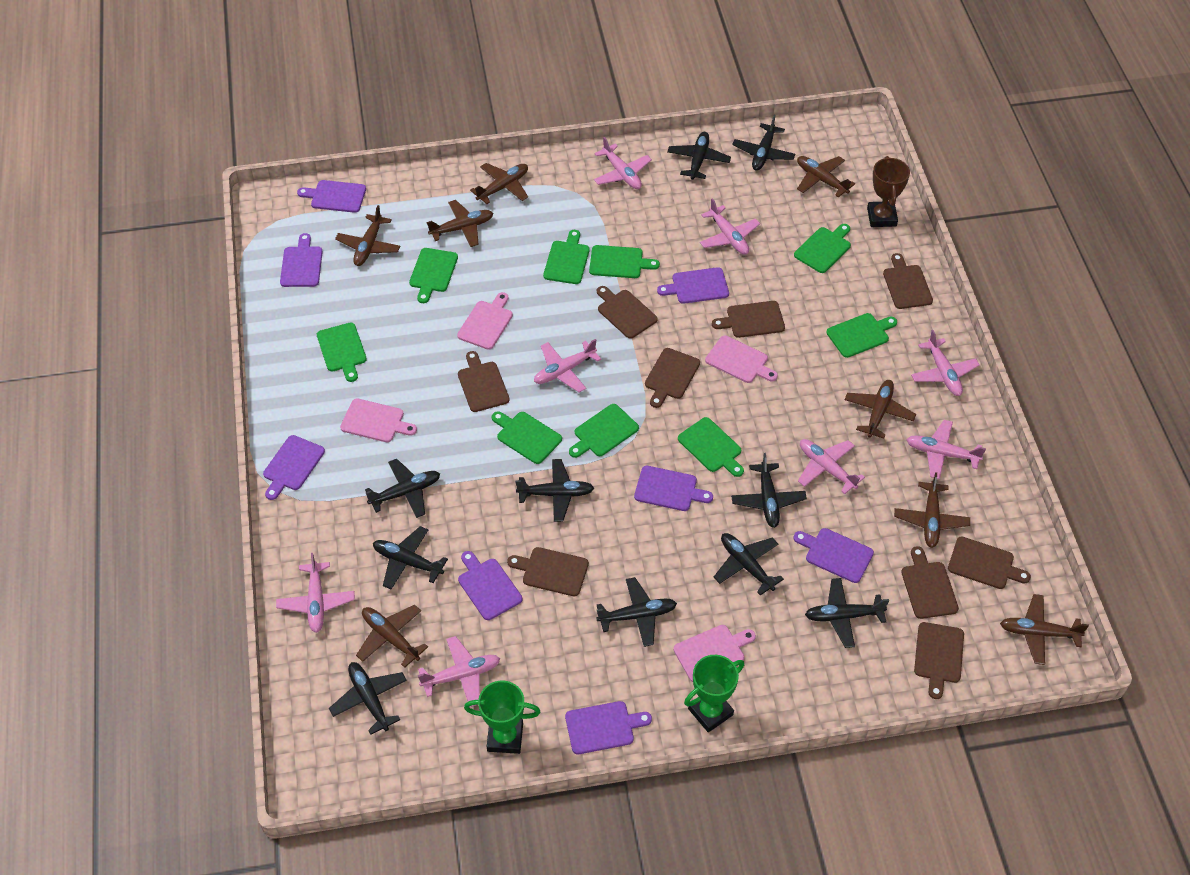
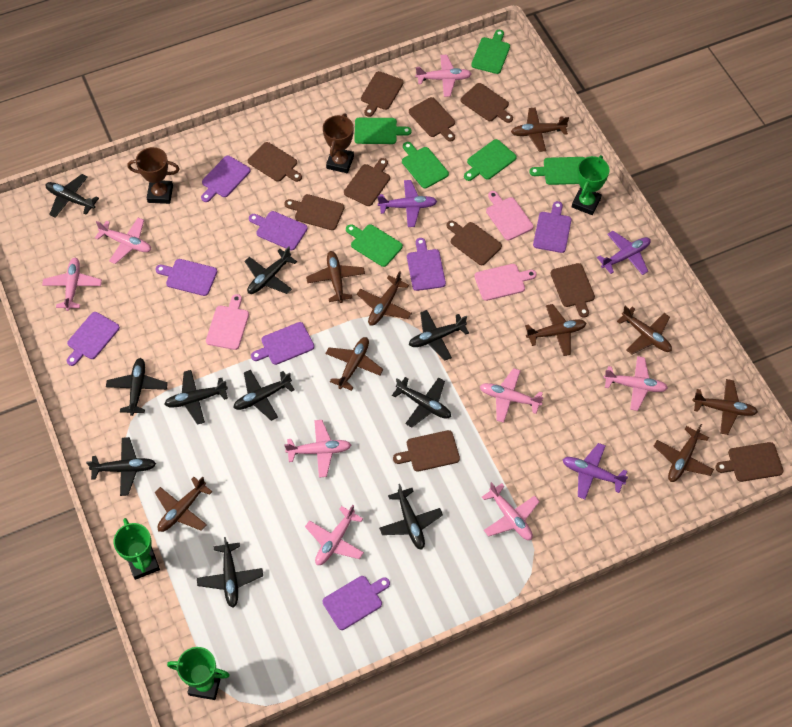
brown cutting board: 9 -> 10
brown plane: 8 -> 9
brown trophy: 1 -> 2
green cutting board: 9 -> 6
green trophy: 2 -> 3
pink cutting board: 4 -> 3
purple plane: 0 -> 3

